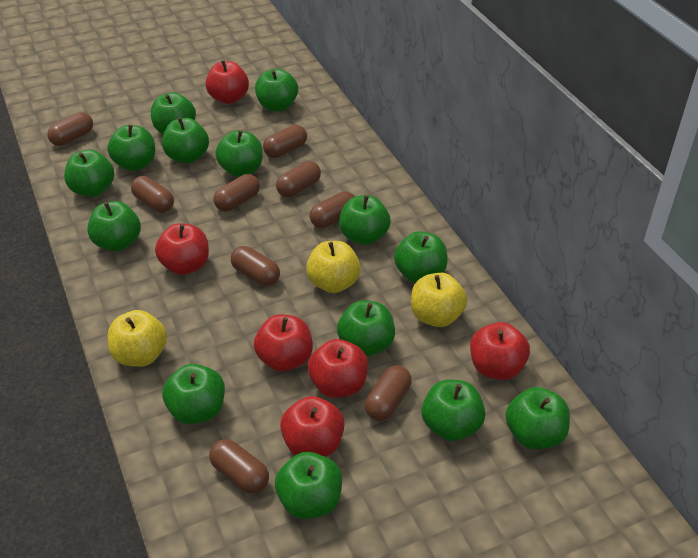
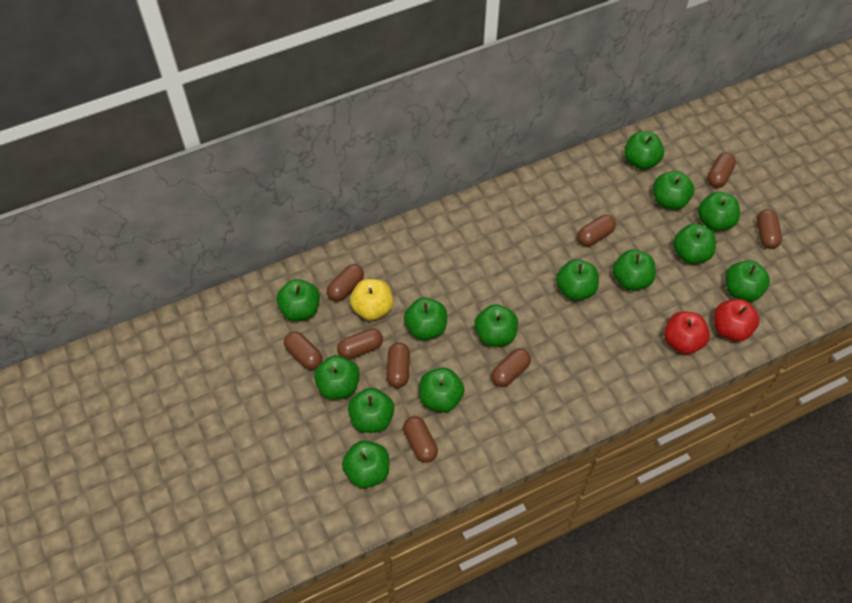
red apple: 6 -> 2
yellow apple: 3 -> 1

